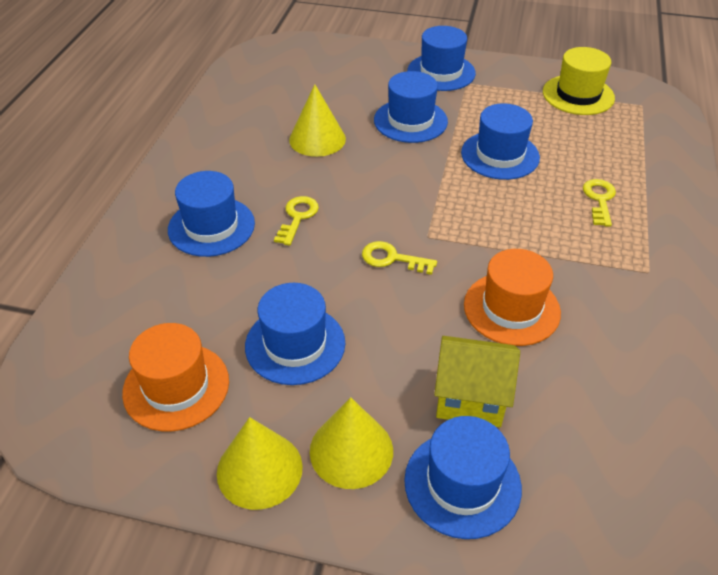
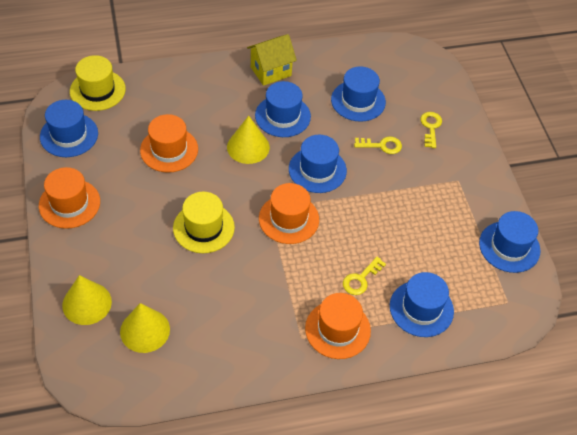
orange hat: 2 -> 4
yellow hat: 1 -> 2

